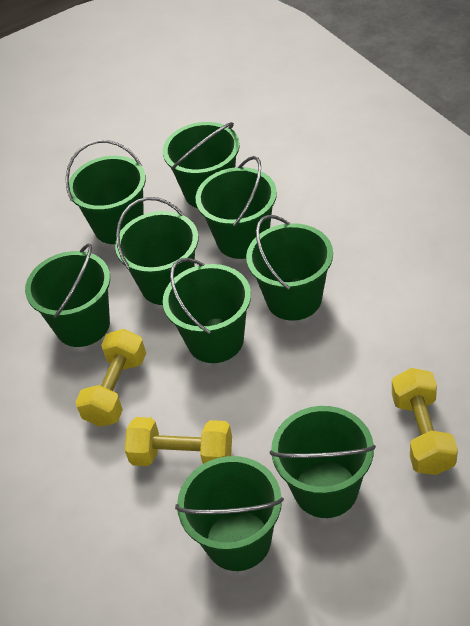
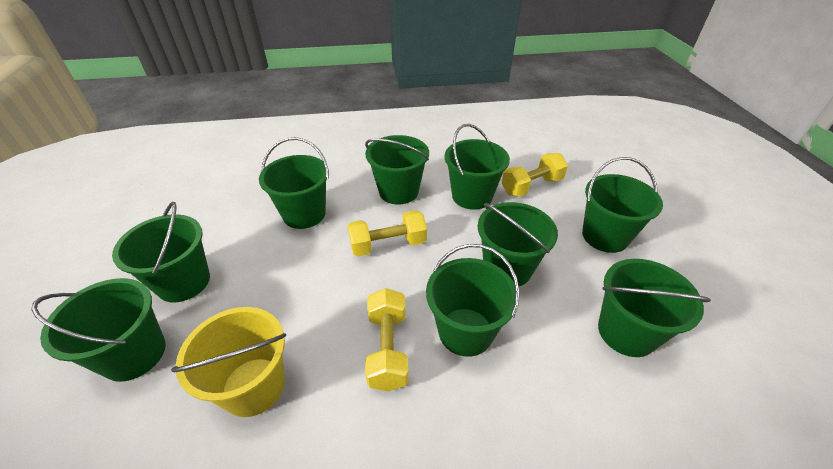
yellow bucket: 0 -> 1

